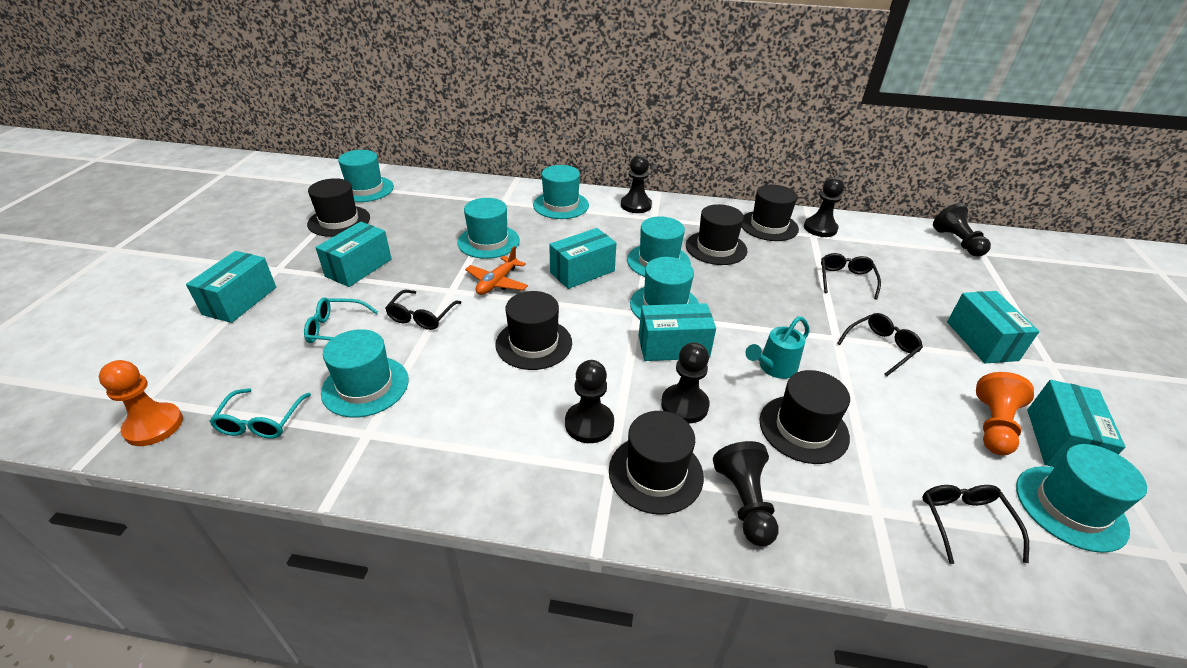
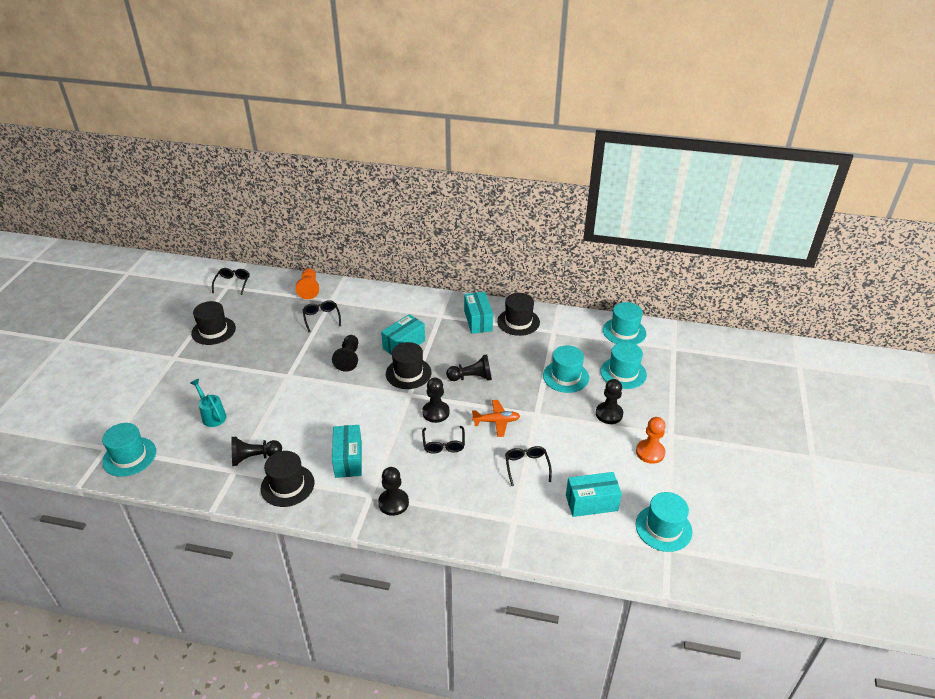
black hat: 6 -> 4
turquoise box: 6 -> 4
turquoise glasses: 2 -> 0
turquoise hat: 7 -> 5

